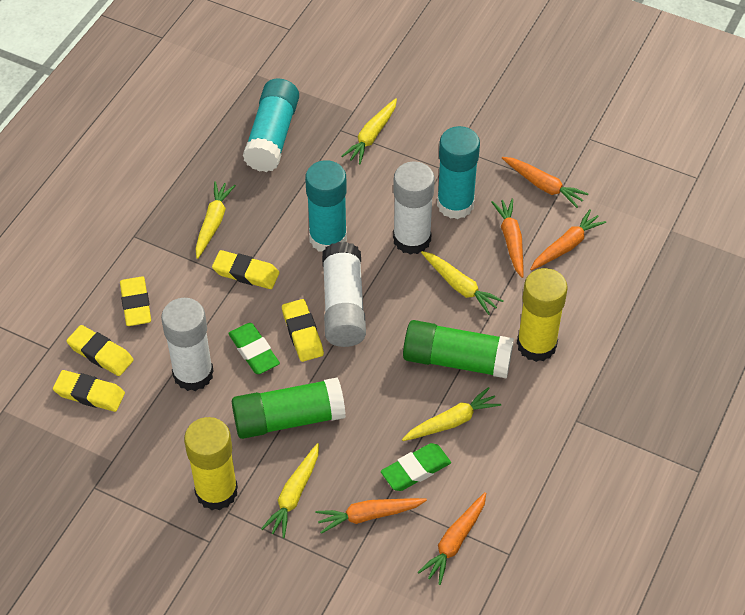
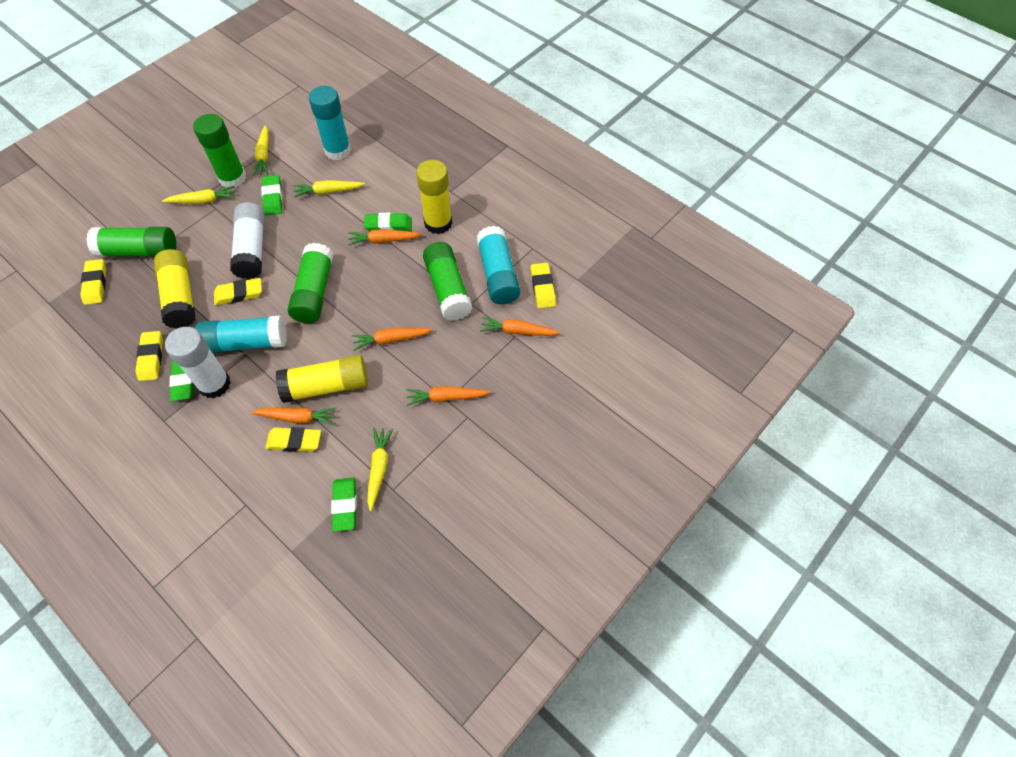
green eraser: 2 -> 4
green glue stick: 2 -> 4
white glue stick: 3 -> 2
yellow carrot: 5 -> 4
yellow glue stick: 2 -> 3

